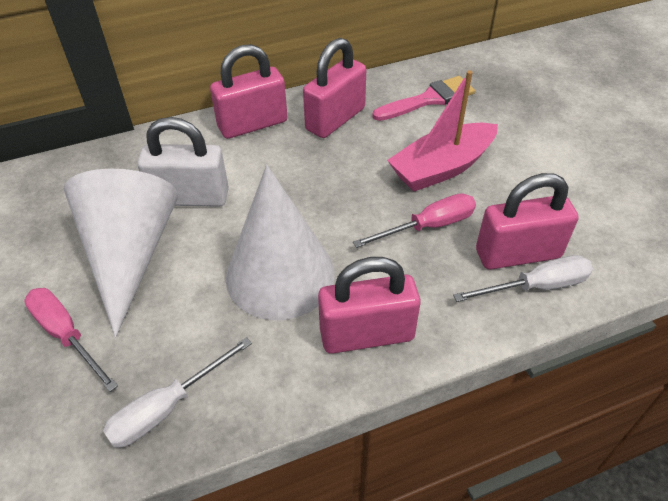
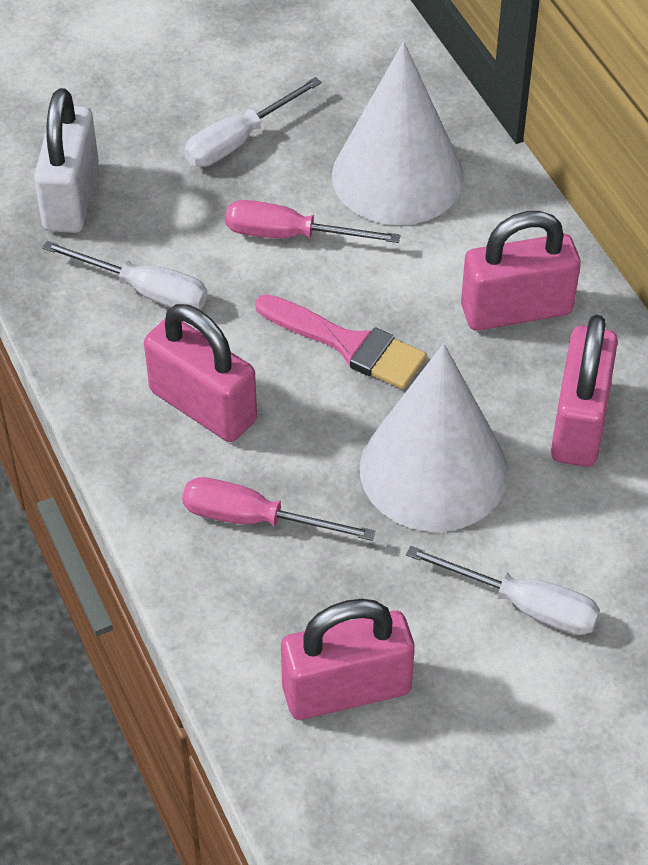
pink boat: 1 -> 0
white screwdriver: 2 -> 3

